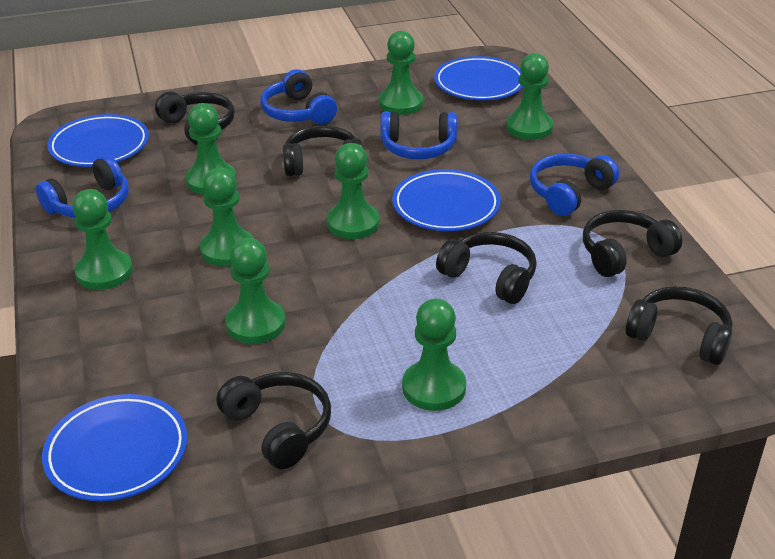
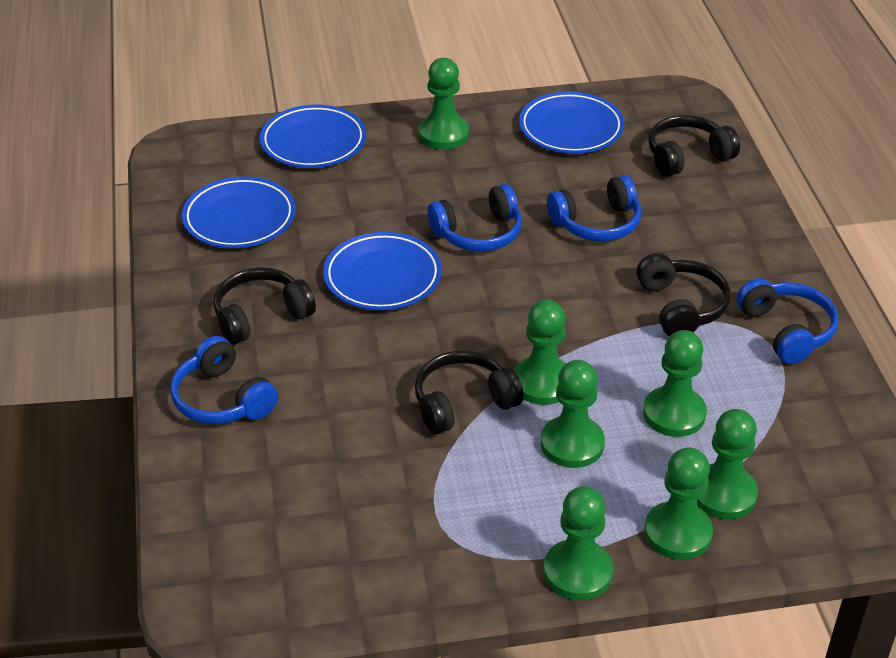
black headphones: 6 -> 4
green pawn: 8 -> 7

